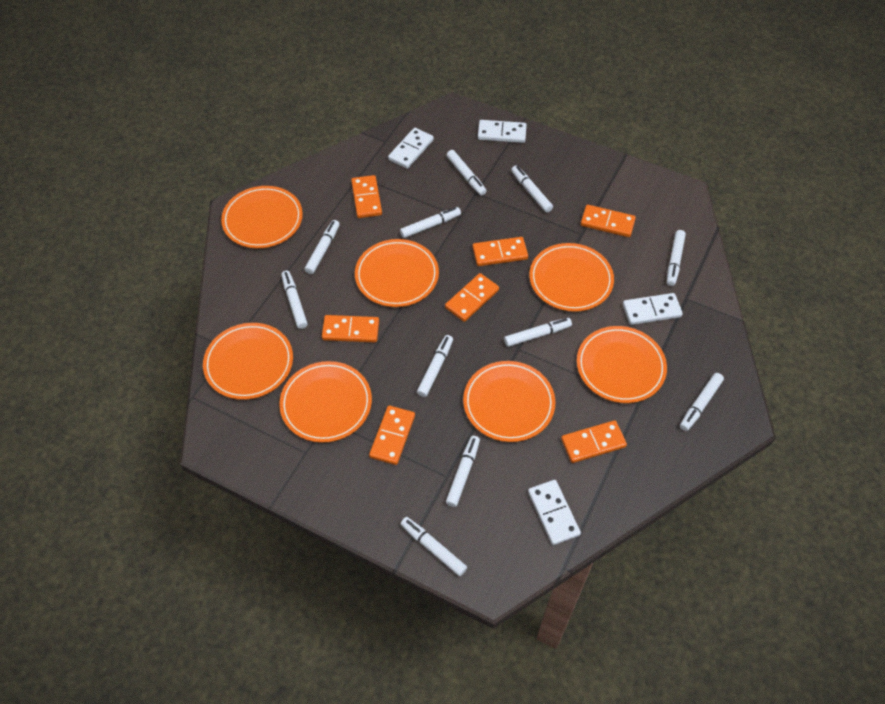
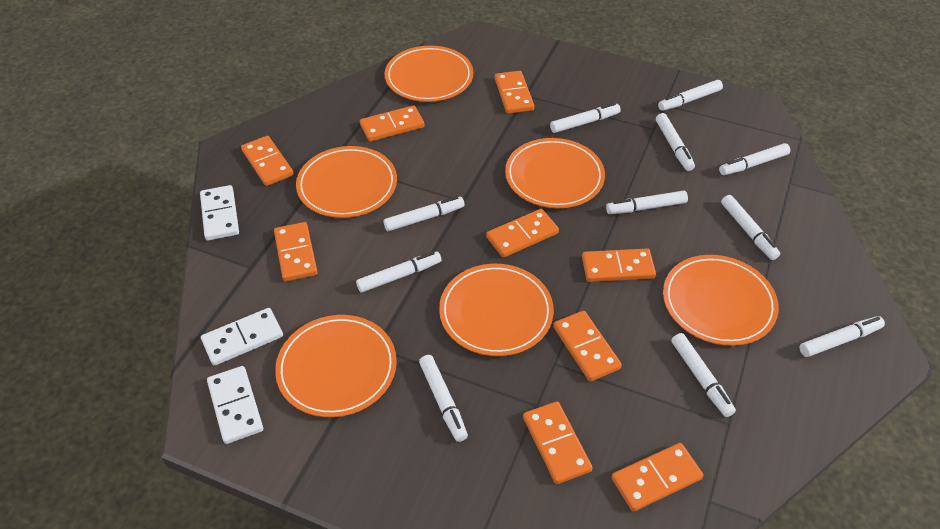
orange domino: 7 -> 9
orange plate: 7 -> 6
white domino: 4 -> 3

